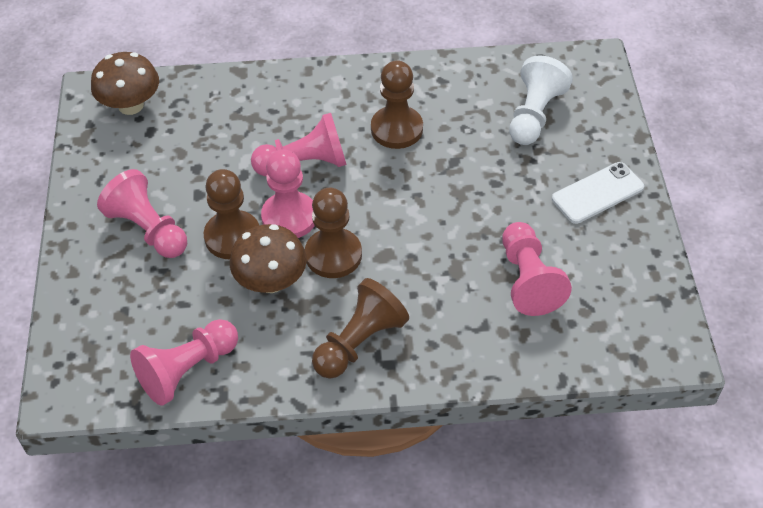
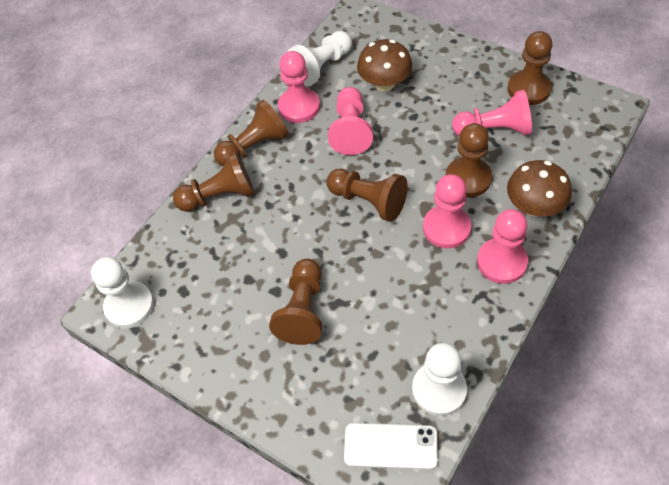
brown pawn: 4 -> 6
white pawn: 1 -> 3

